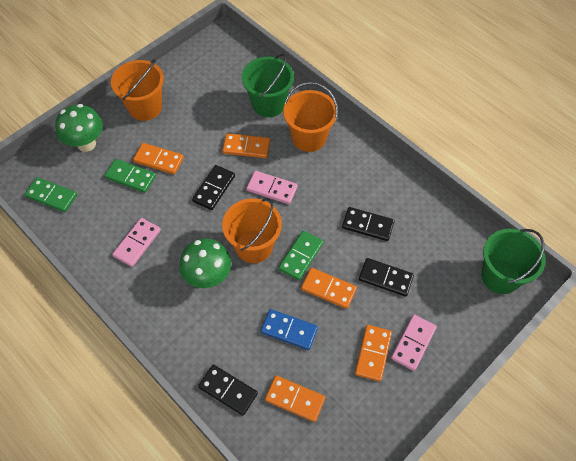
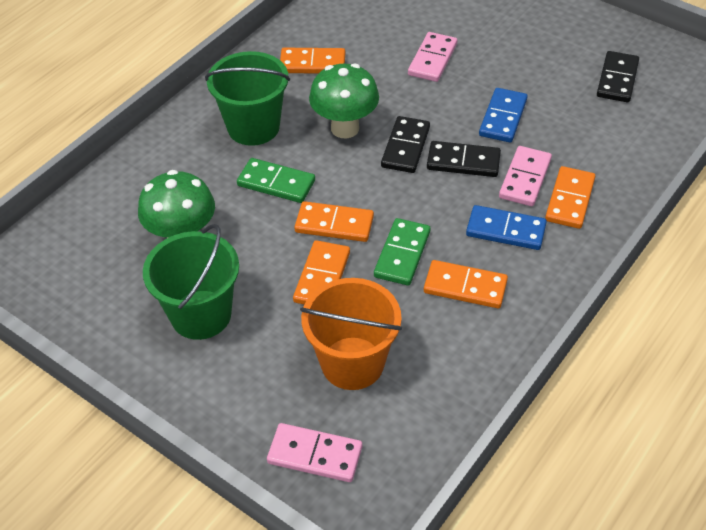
black domino: 4 -> 3
blue domino: 1 -> 2
green domino: 3 -> 2
orange bucket: 3 -> 1

